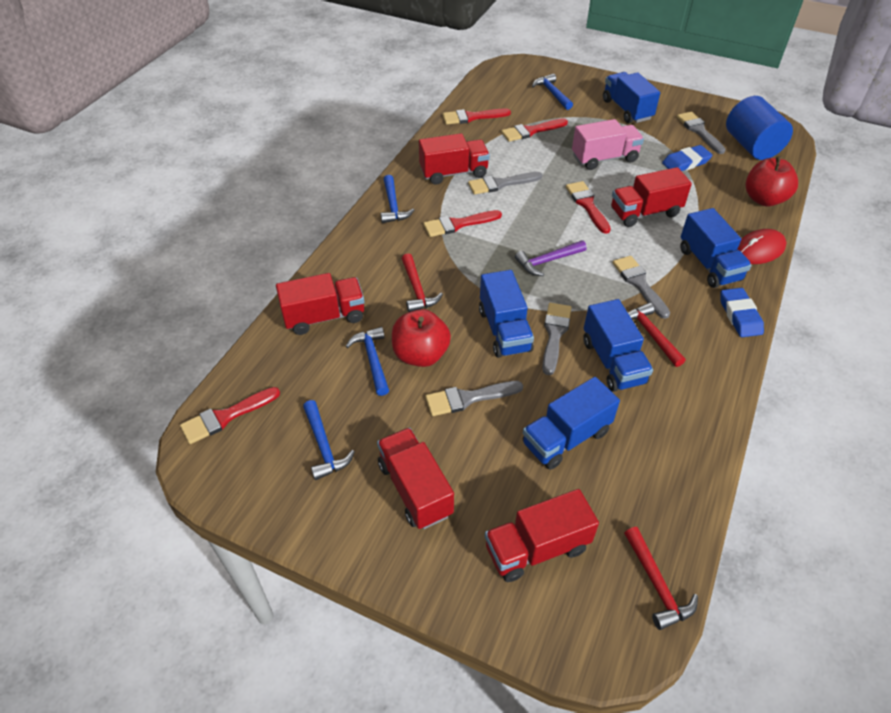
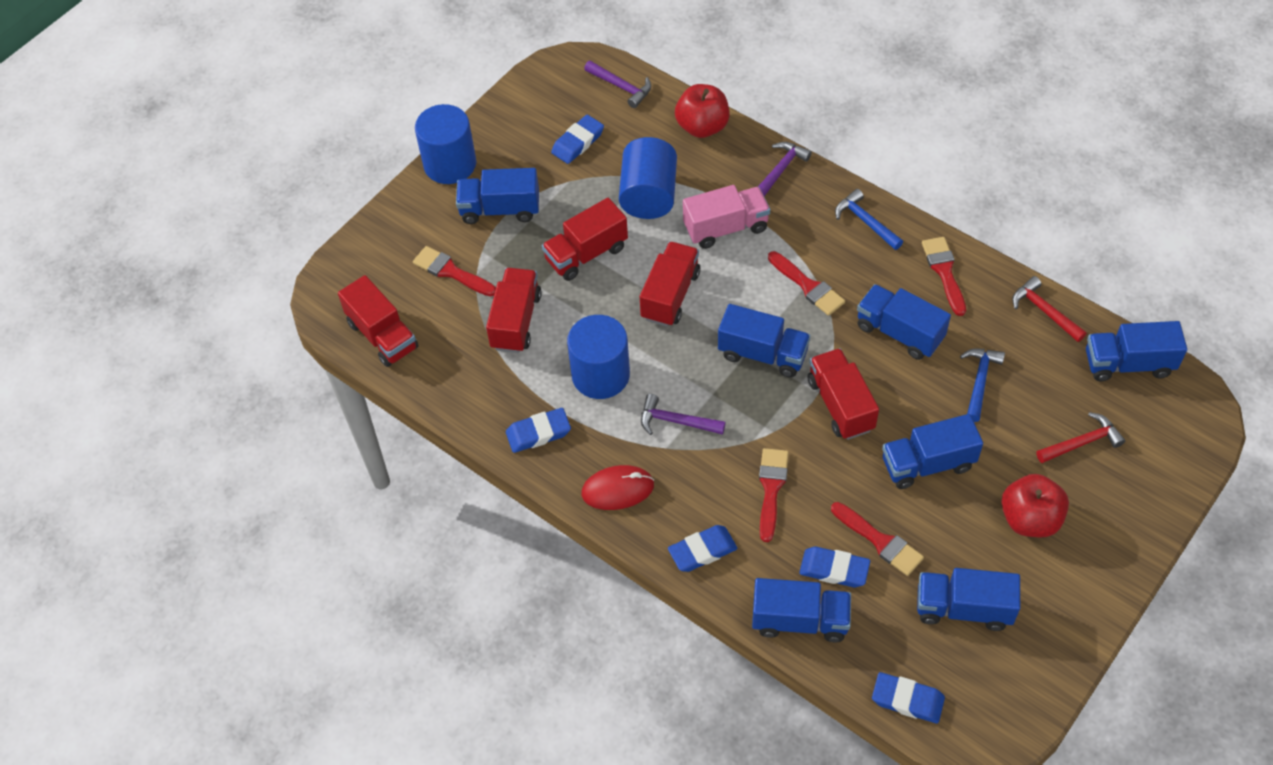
blue cylinder: 1 -> 3
blue eraser: 2 -> 5
blue hammer: 4 -> 2
blue truck: 5 -> 7
grey brush: 5 -> 0
purple hammer: 1 -> 3
red hammer: 3 -> 2

